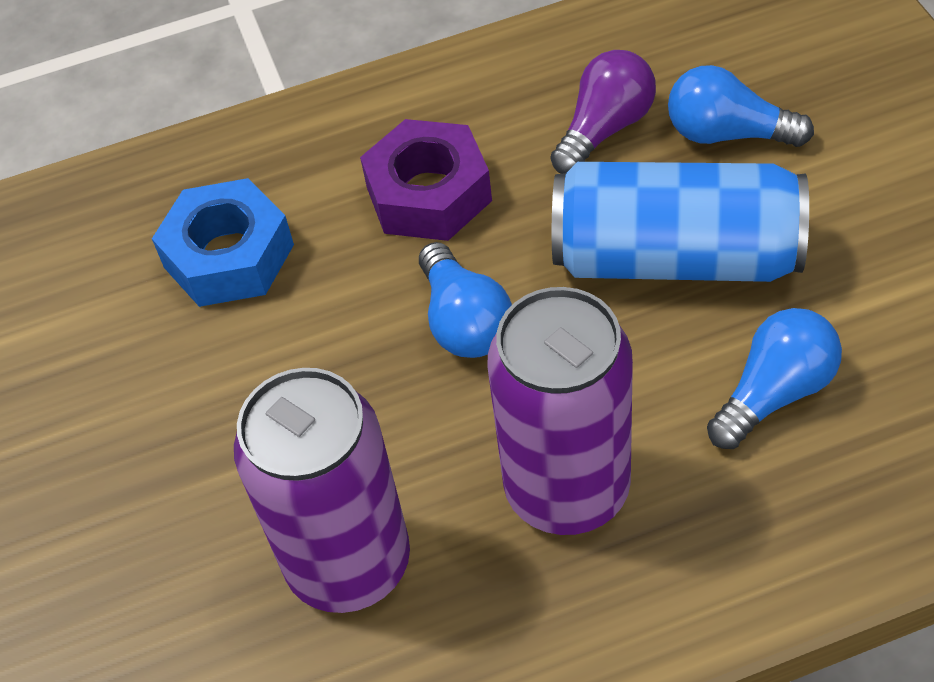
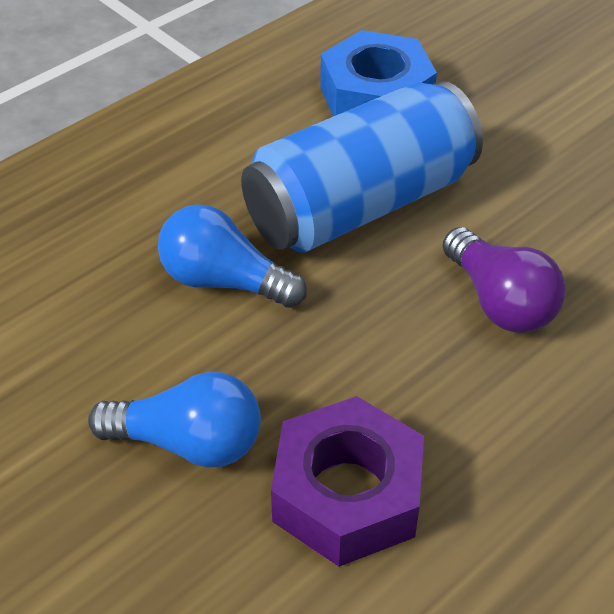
blue light bulb: 3 -> 2
purple can: 2 -> 0

